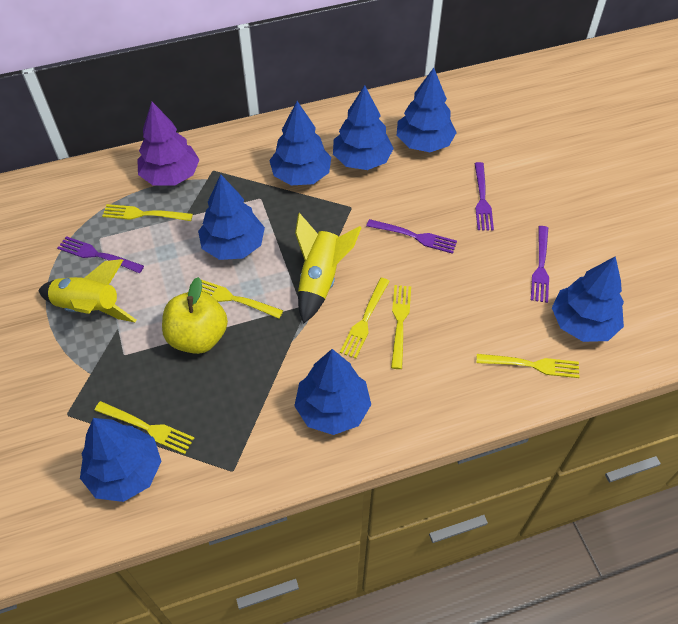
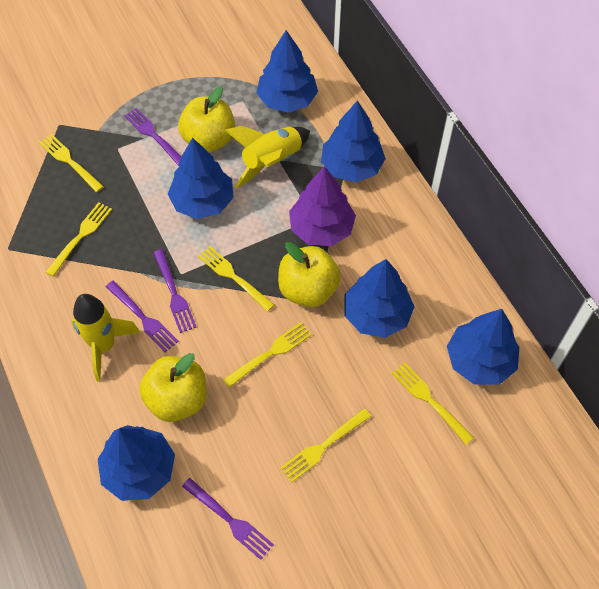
blue tree: 7 -> 6
yellow apple: 1 -> 3

